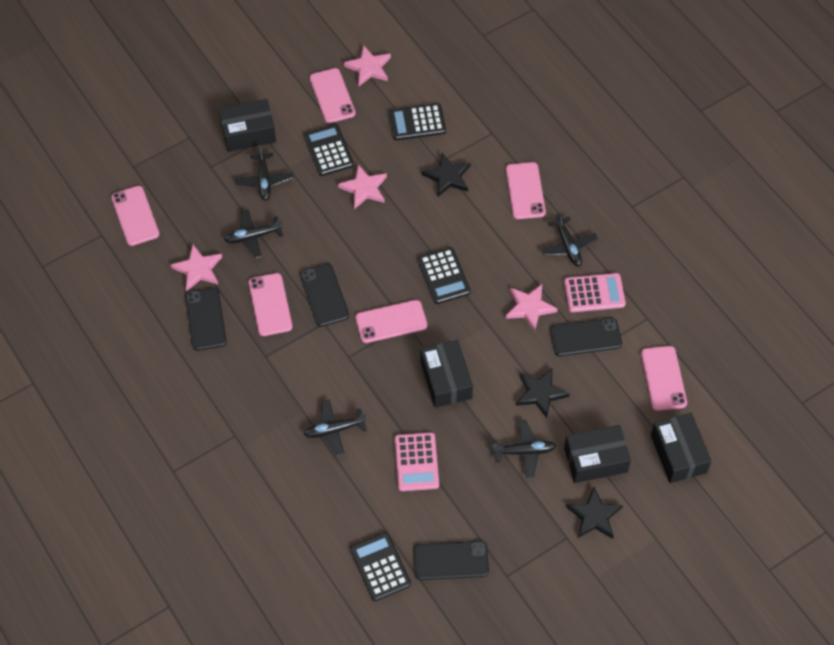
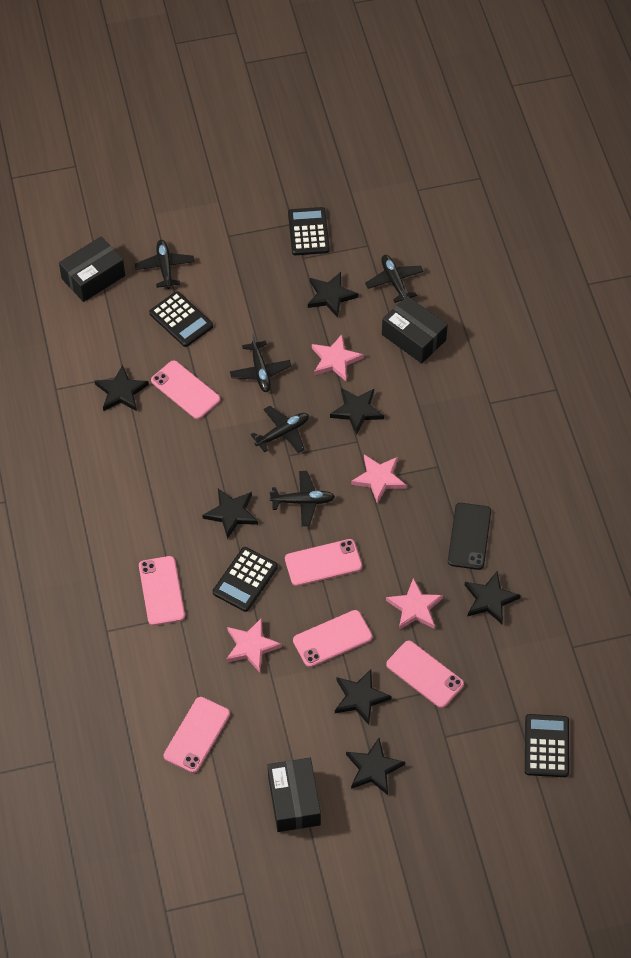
black box: 4 -> 3
black phone: 4 -> 1
black star: 3 -> 7
pink calculator: 2 -> 0

